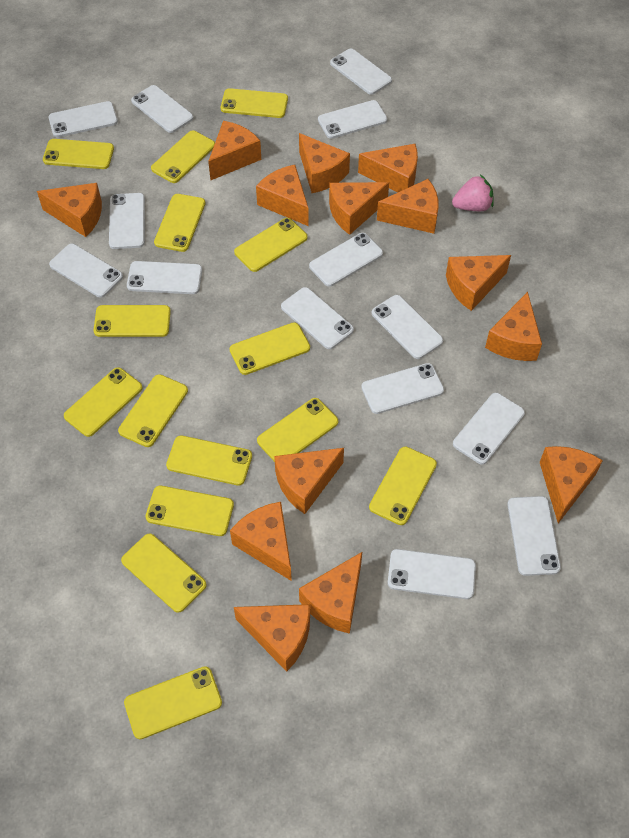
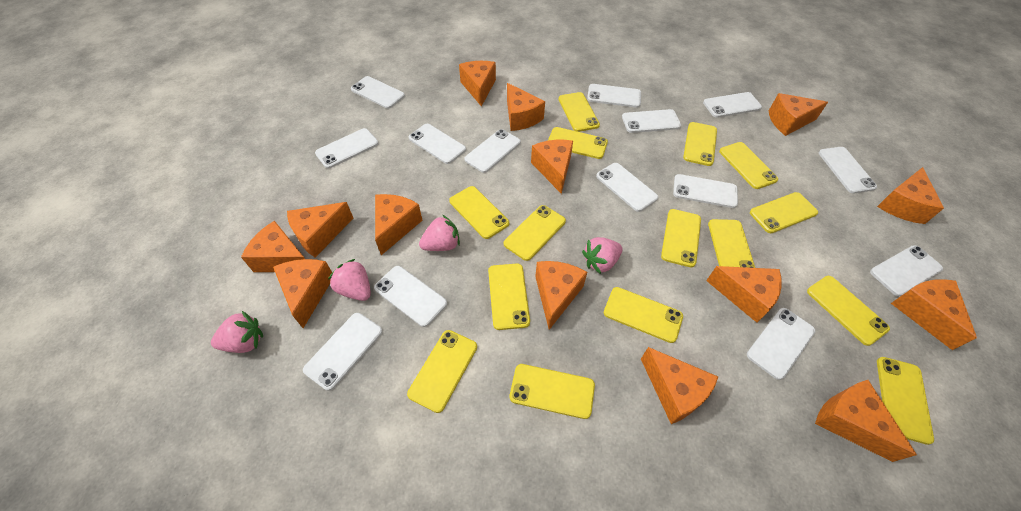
pink strawberry: 1 -> 4

